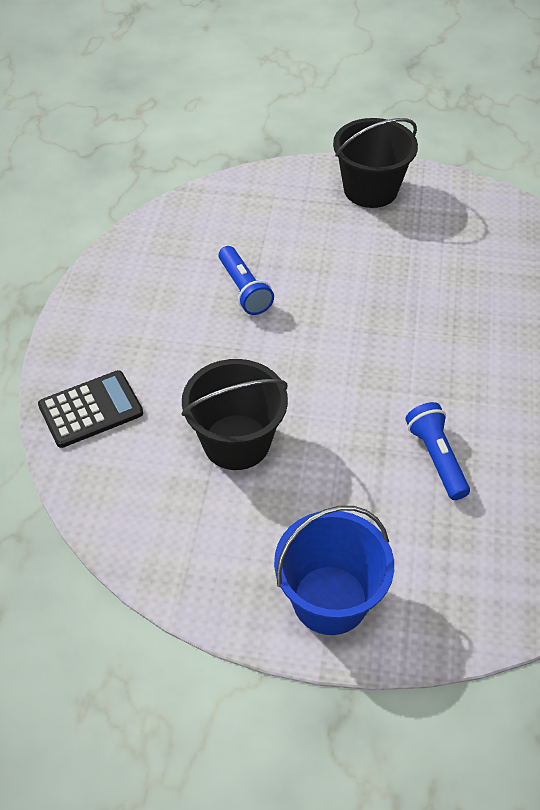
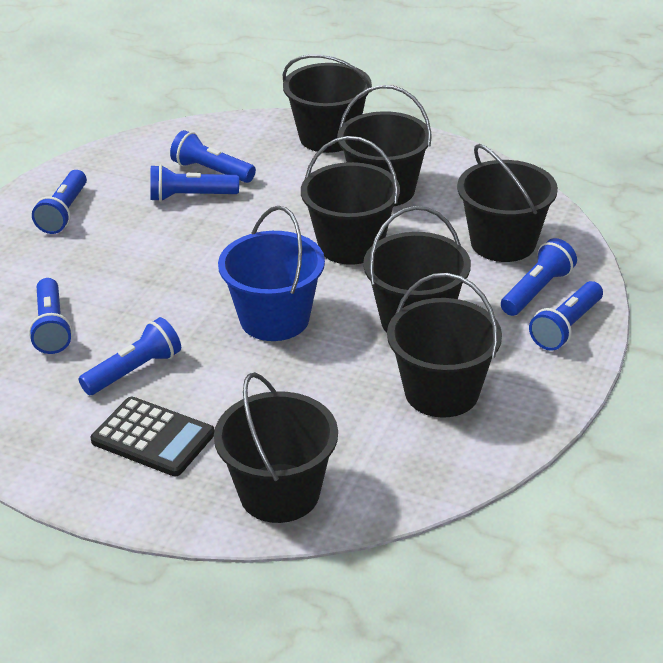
black bucket: 2 -> 7
blue flashlight: 2 -> 7

